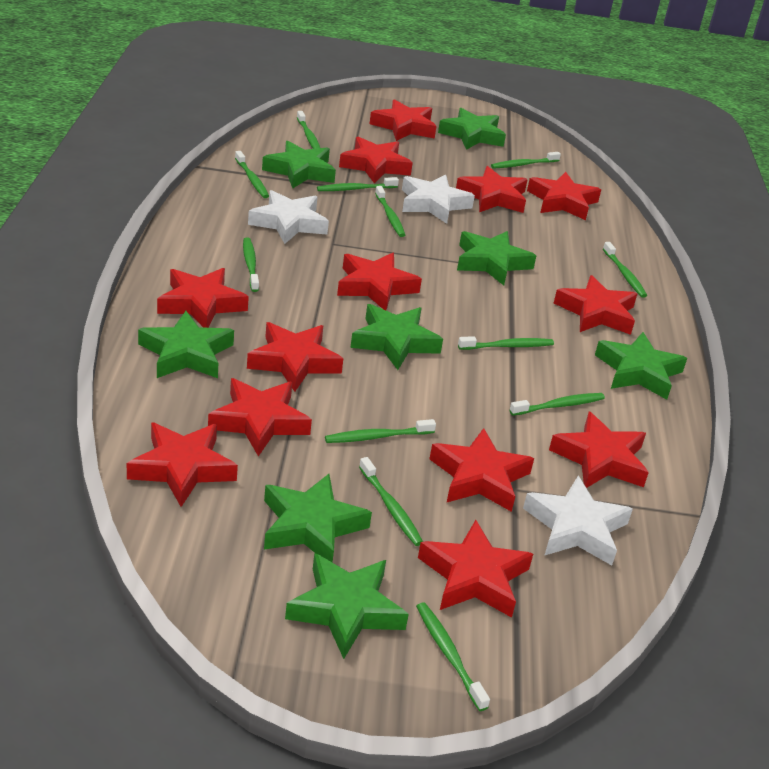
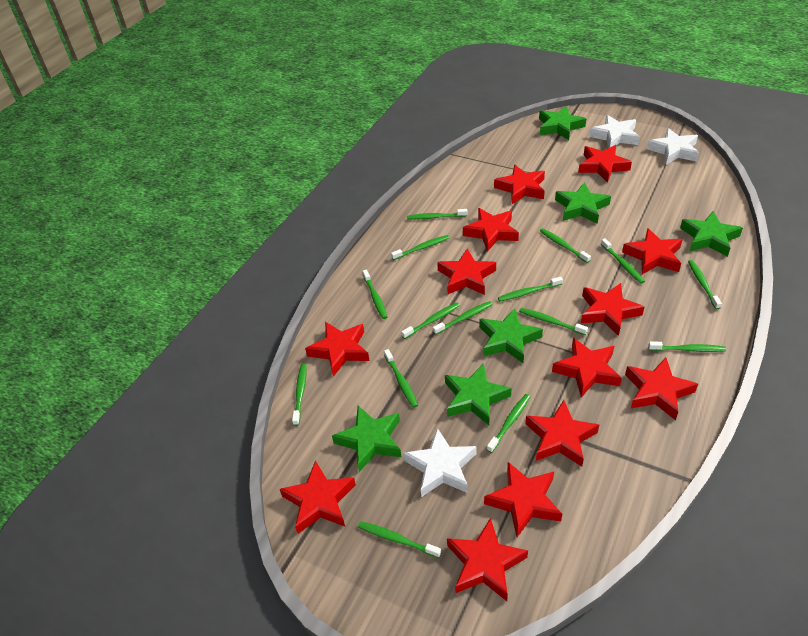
green star: 8 -> 6
green toothbrush: 12 -> 15

